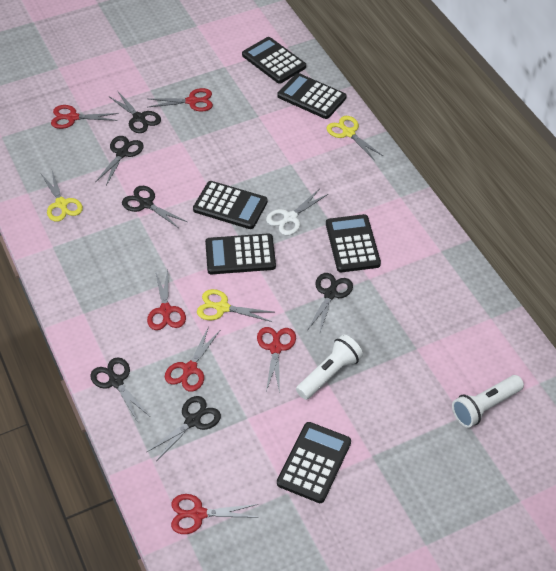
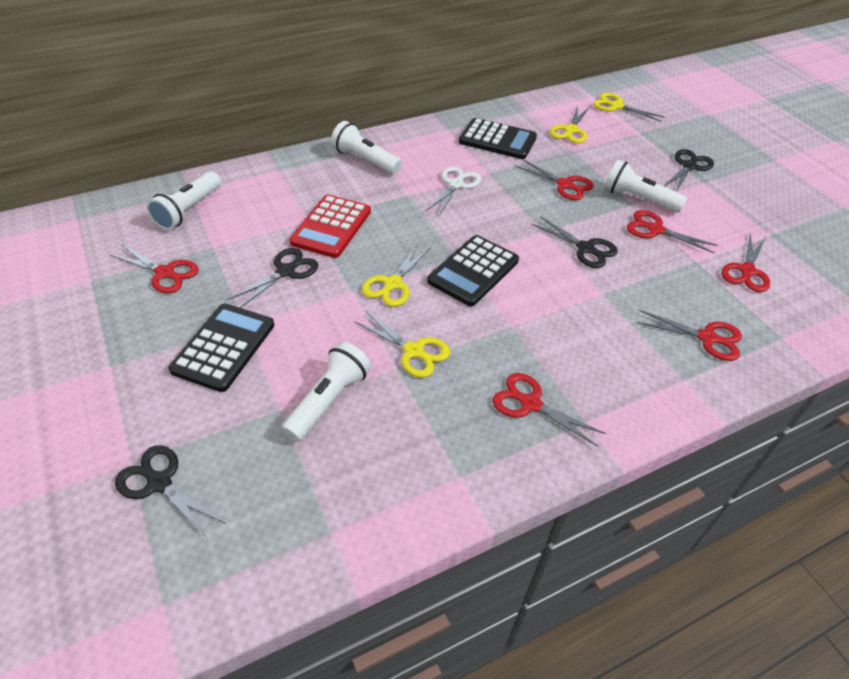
black calculator: 6 -> 3
black scissors: 6 -> 4
red calculator: 0 -> 1
white flashlight: 2 -> 4
yellow scissors: 3 -> 4

